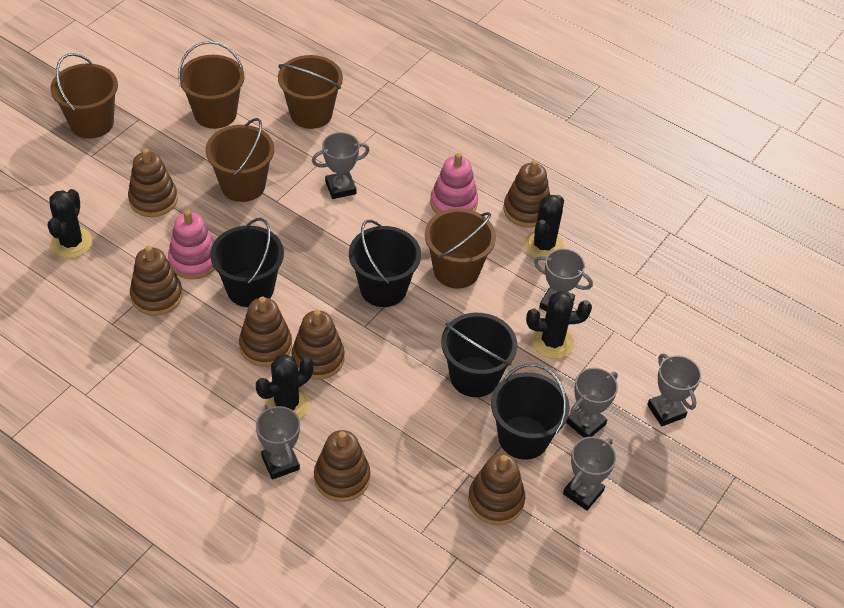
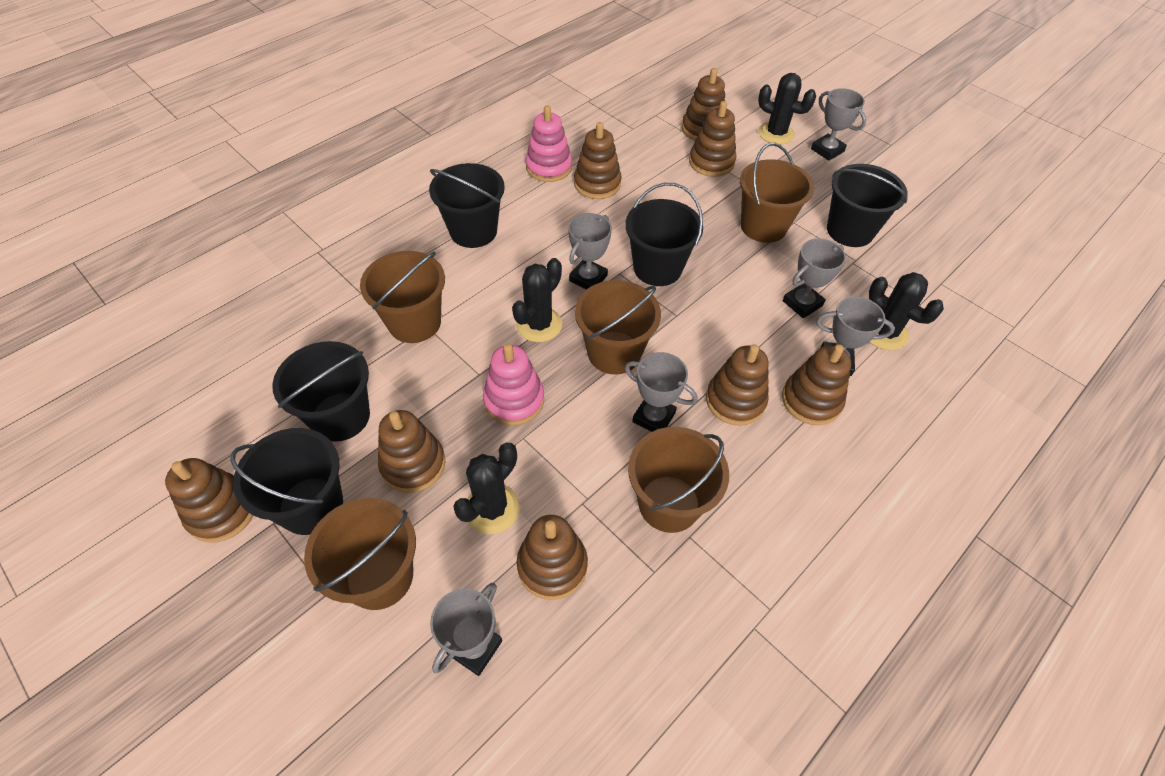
black bucket: 4 -> 5
brown stacking toy: 7 -> 8

